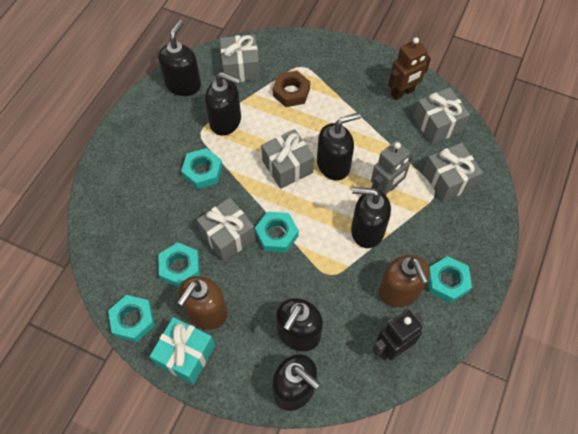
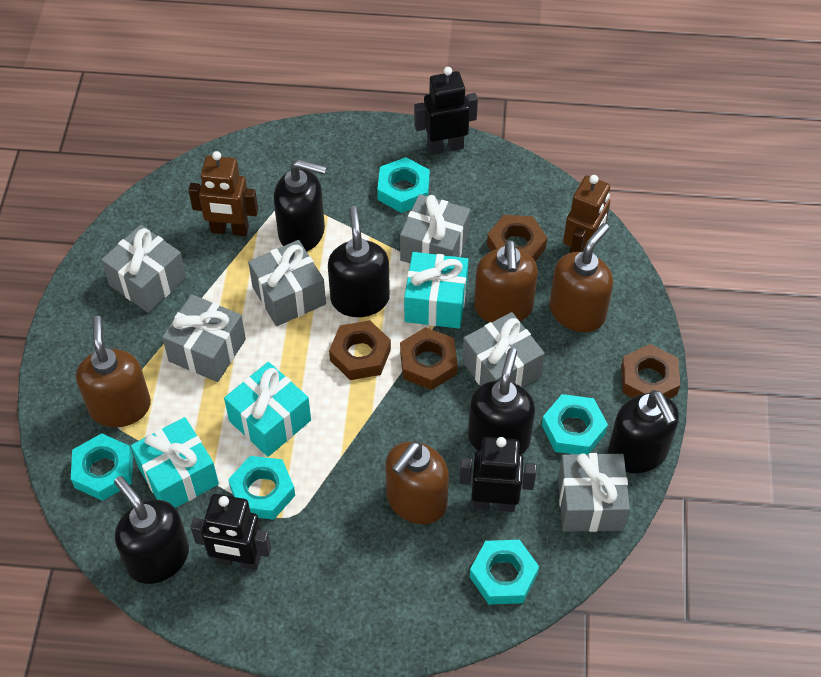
black robot: 1 -> 3
black soap dispenser: 6 -> 5
brown nut: 1 -> 4
brown robot: 1 -> 2
brown soap dispenser: 2 -> 4
grey gift: 5 -> 6
grey robot: 1 -> 0
turquoise gift: 1 -> 3

